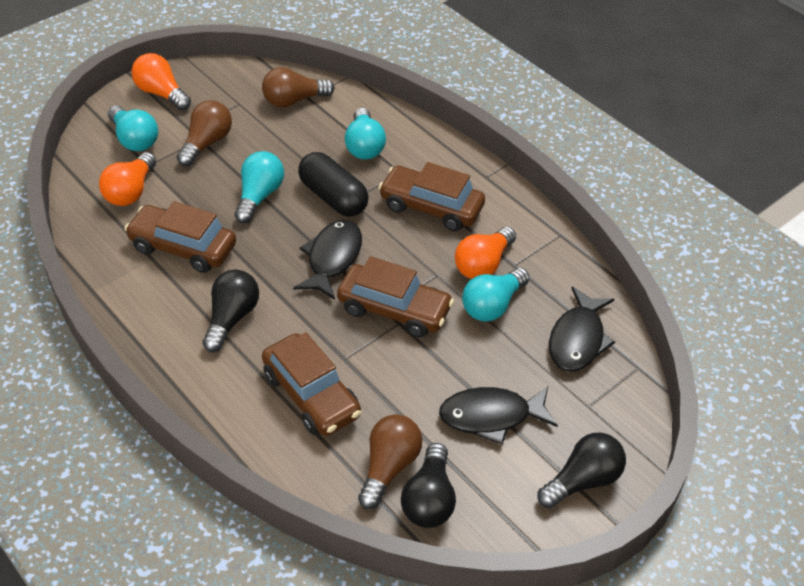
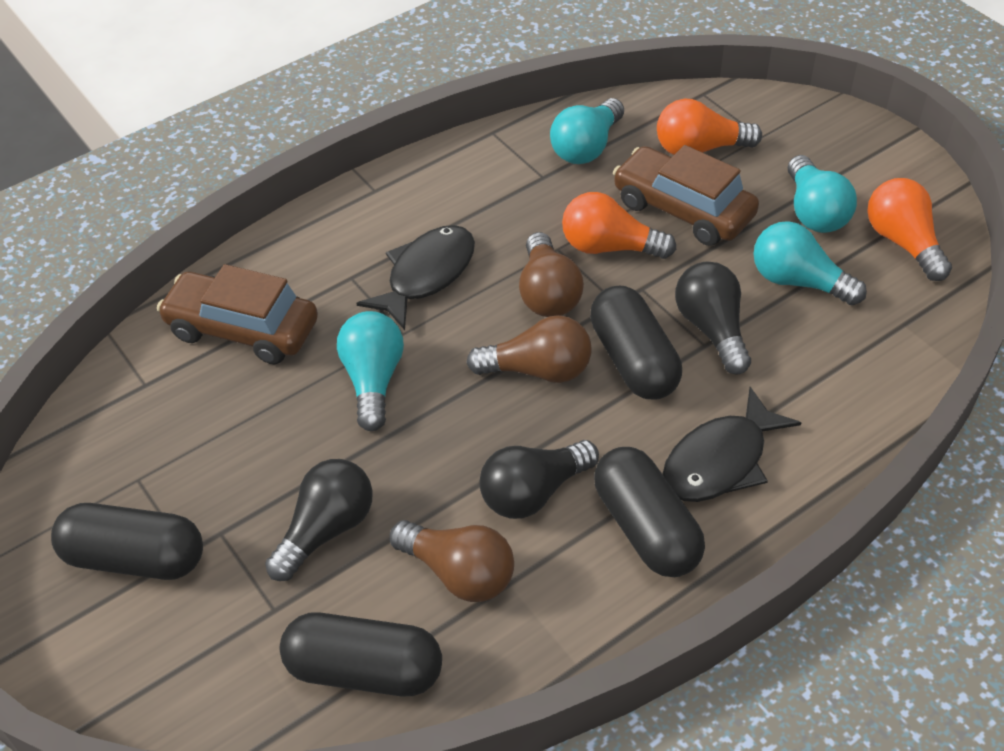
black capsule: 1 -> 4
black fish: 3 -> 2
brown car: 4 -> 2

